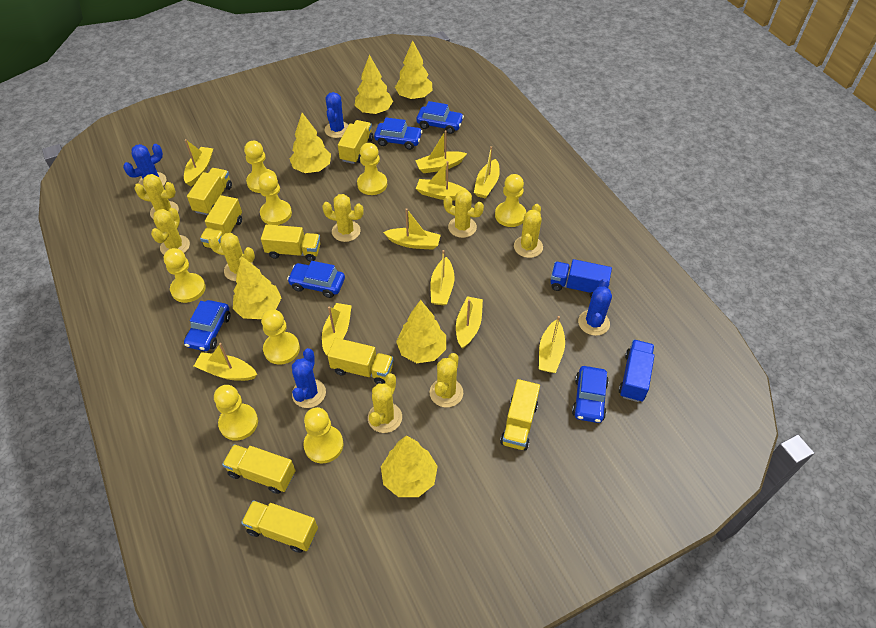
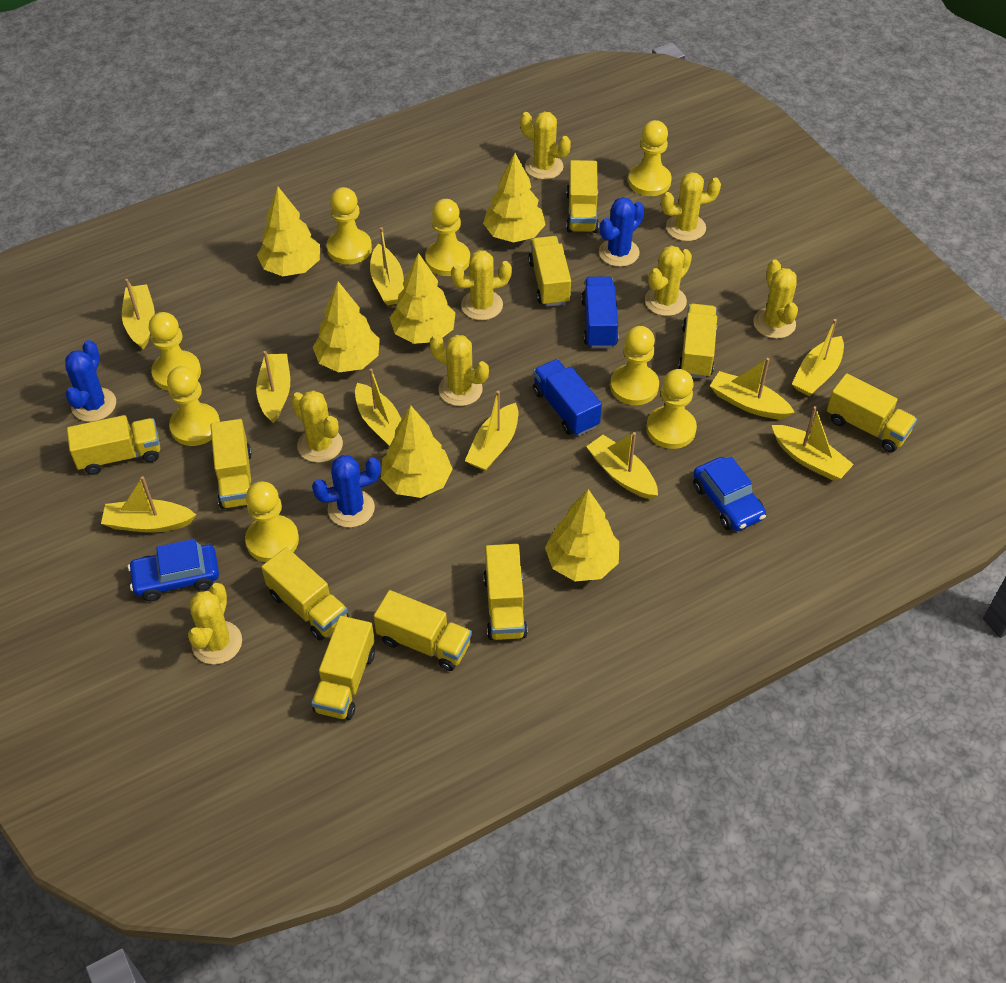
blue cactus: 4 -> 3
blue car: 5 -> 2
yellow truck: 8 -> 10

